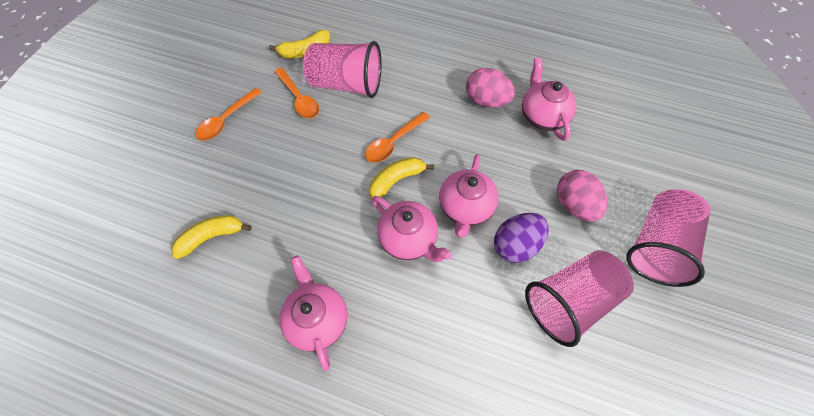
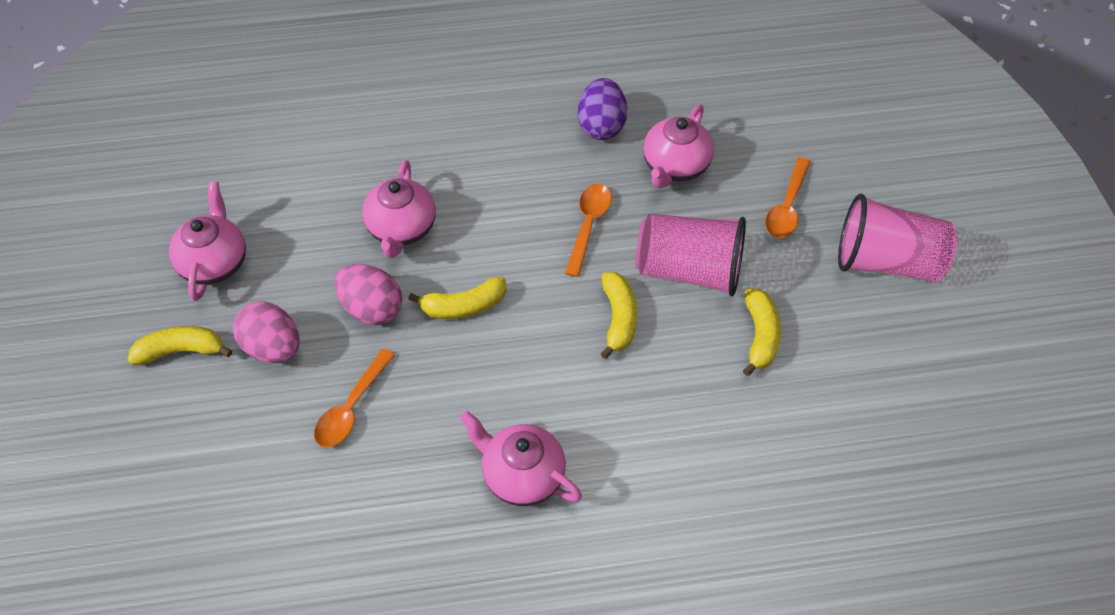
pink cup: 3 -> 2
yellow banana: 3 -> 4

